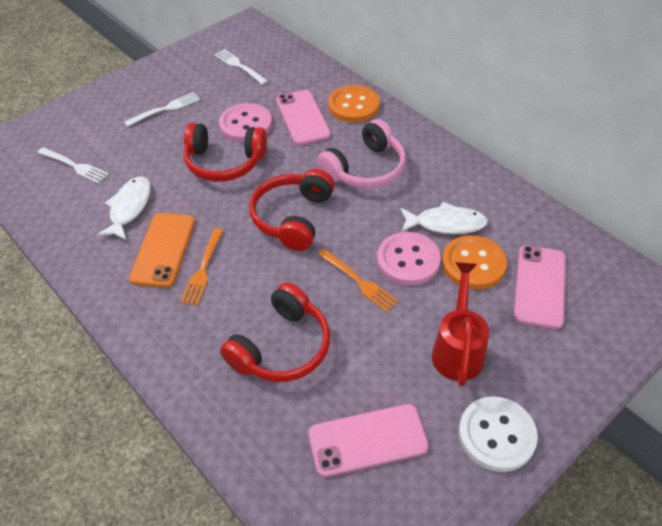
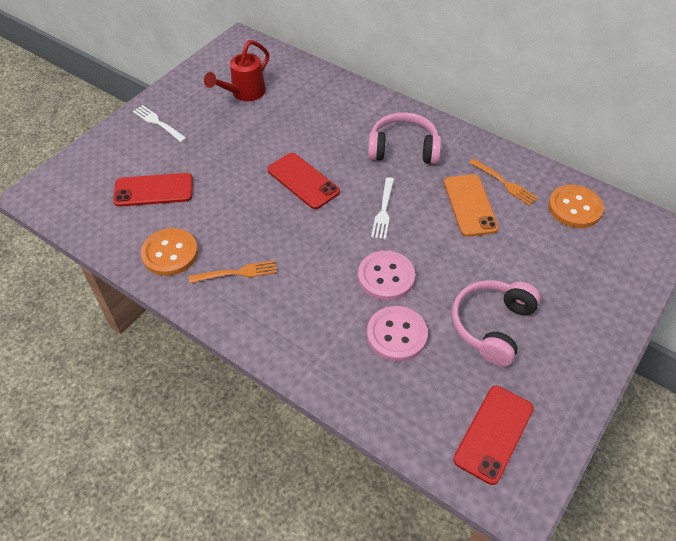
pink headphones: 1 -> 2
pink phone: 3 -> 0
red headphones: 3 -> 0
red phone: 0 -> 3
white button: 1 -> 0
white fish: 2 -> 0
white fork: 3 -> 2

